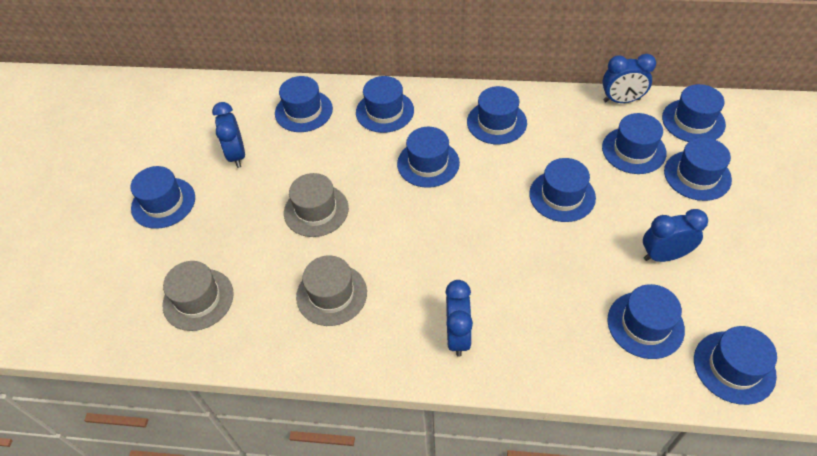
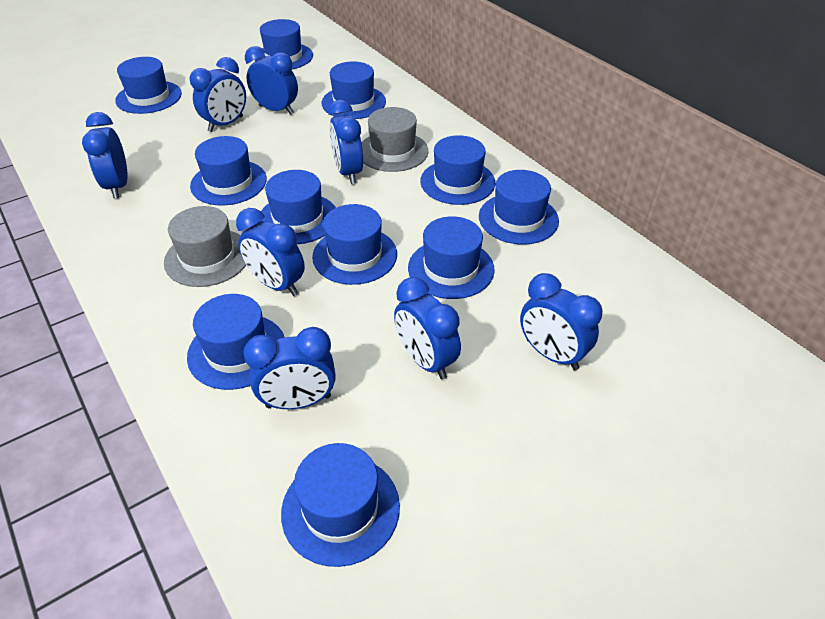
blue clock: 4 -> 8
grey hat: 3 -> 2

